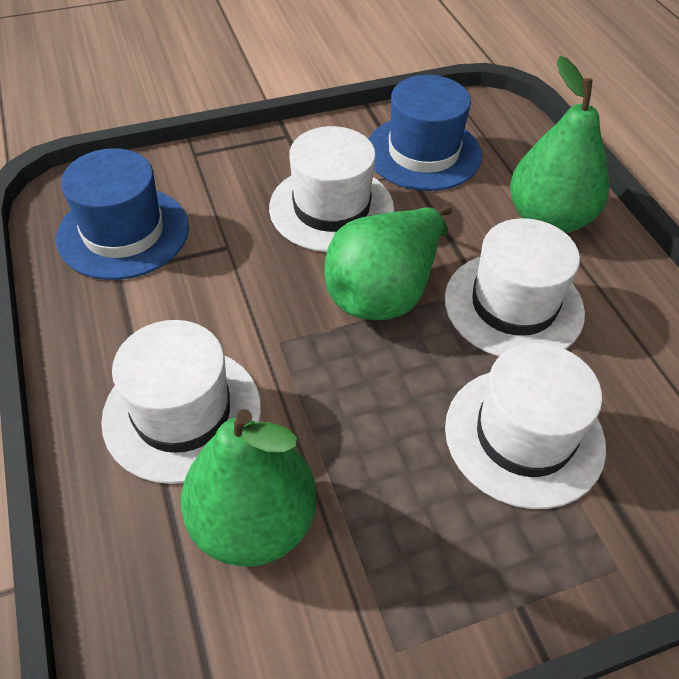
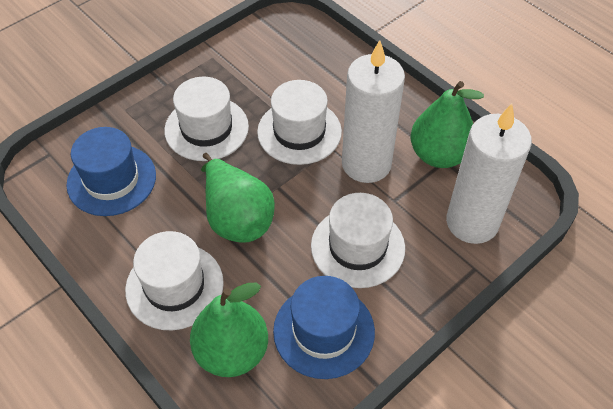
white candle: 0 -> 2

